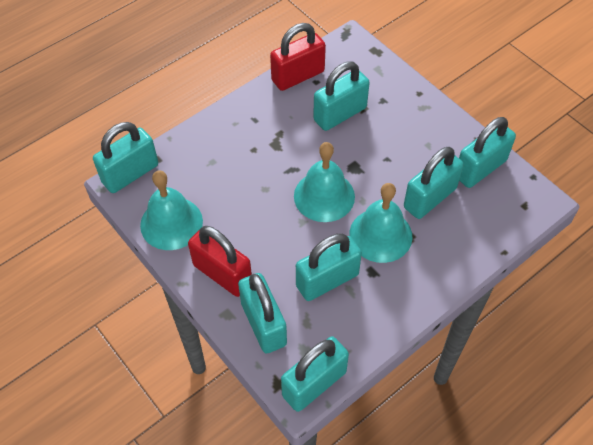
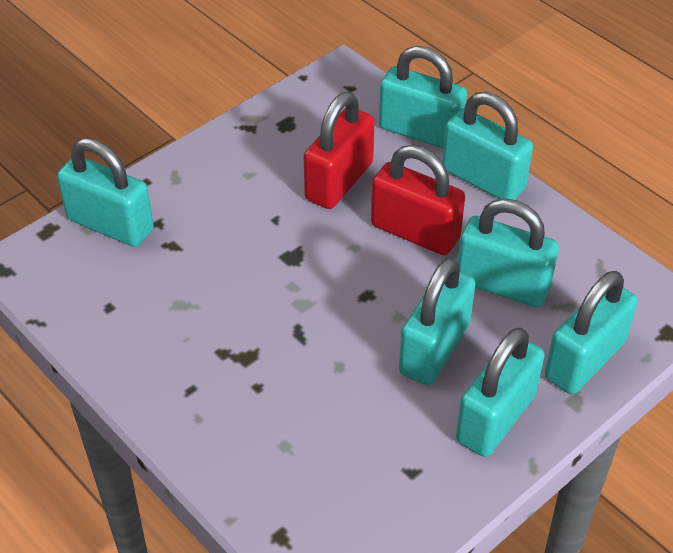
turquoise bell: 3 -> 0

